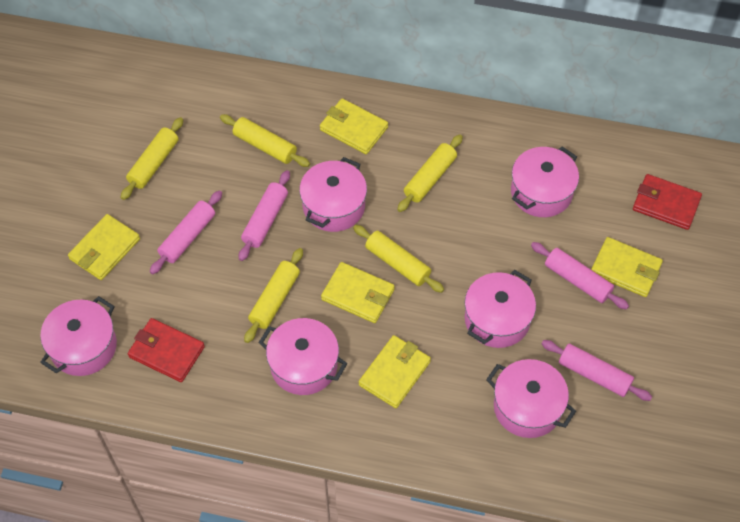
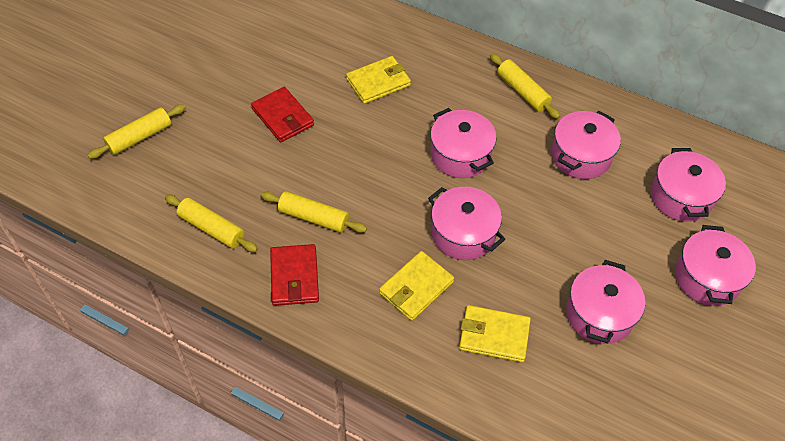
pink rolling pin: 4 -> 0
yellow rolling pin: 5 -> 4
yellow wallet: 5 -> 3

